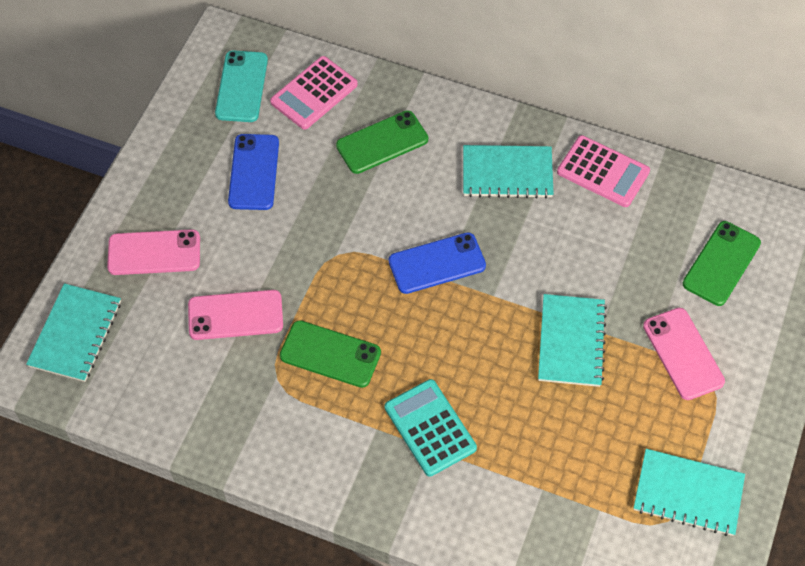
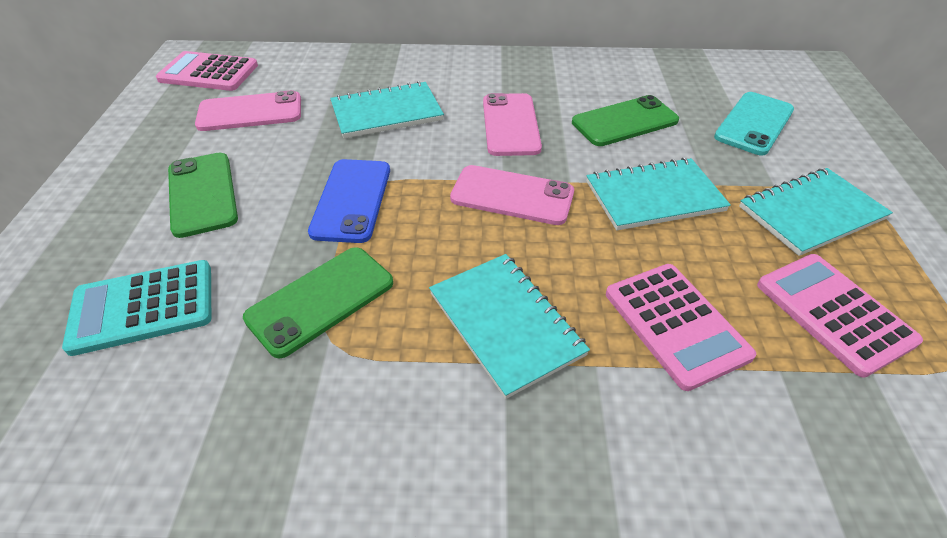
blue phone: 2 -> 1
pink calculator: 2 -> 3

